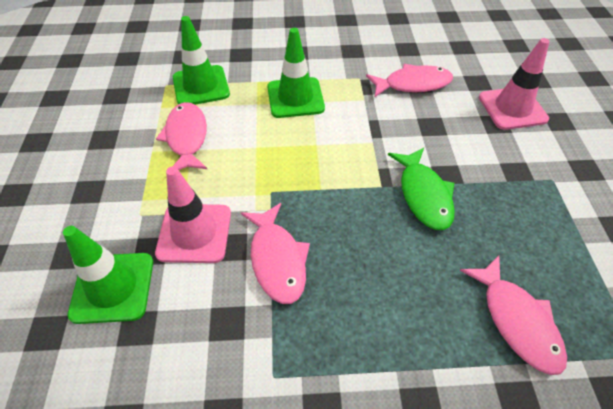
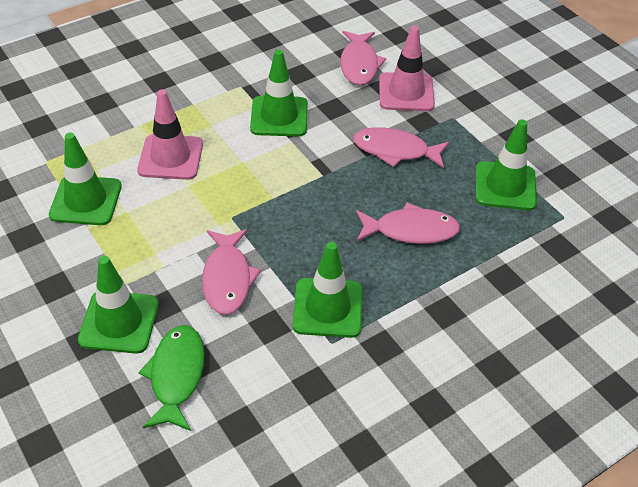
green traffic cone: 3 -> 5

